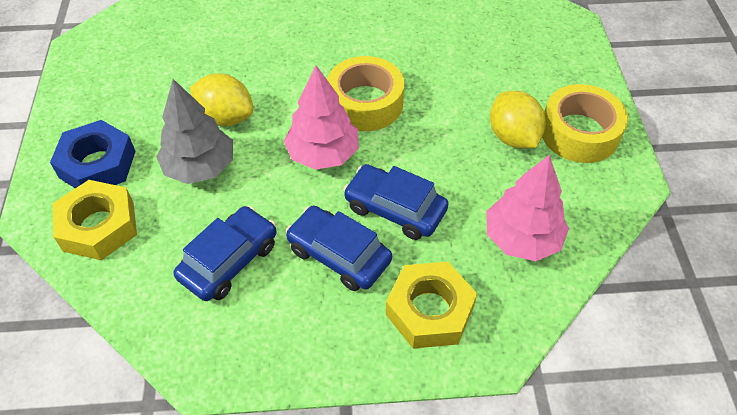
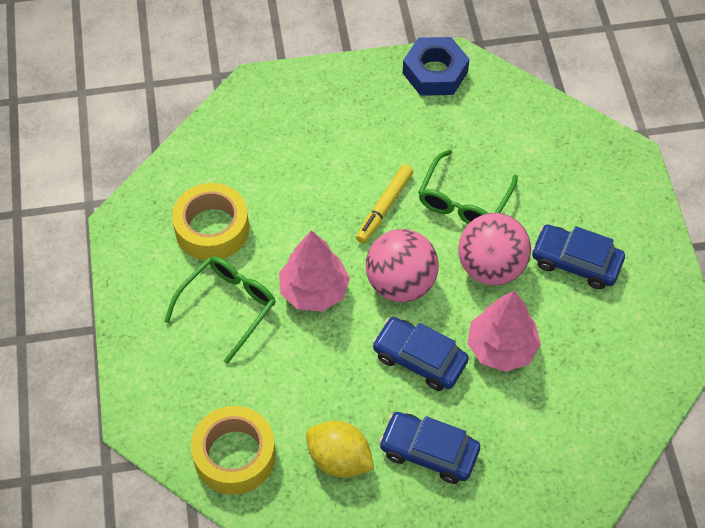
green glasses: 0 -> 2
grey tree: 1 -> 0
pink ball: 0 -> 2
yellow lemon: 2 -> 1
yellow marker: 0 -> 1
yellow nut: 2 -> 0

